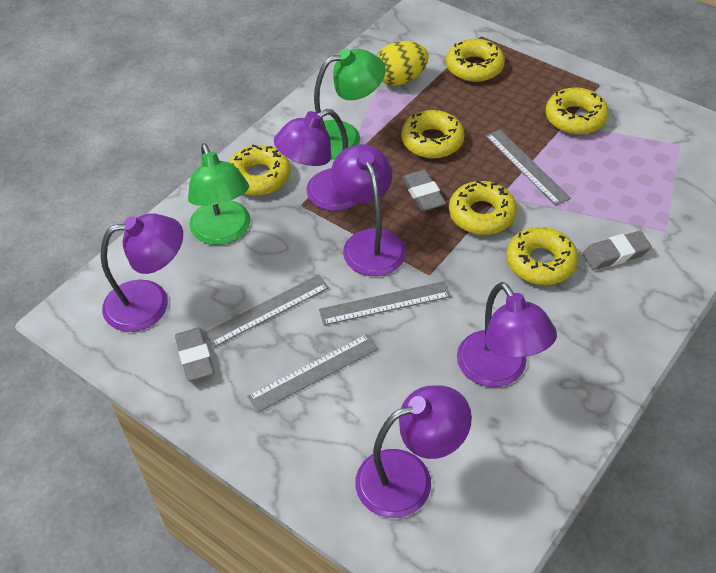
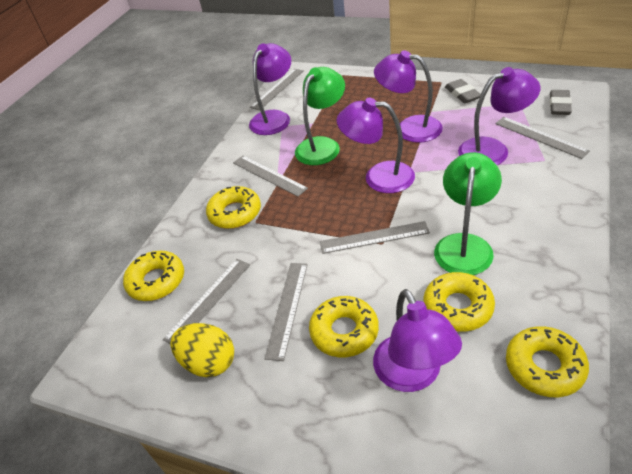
grey eraser: 3 -> 2
grey ruler: 4 -> 6
yellow donut: 6 -> 5

